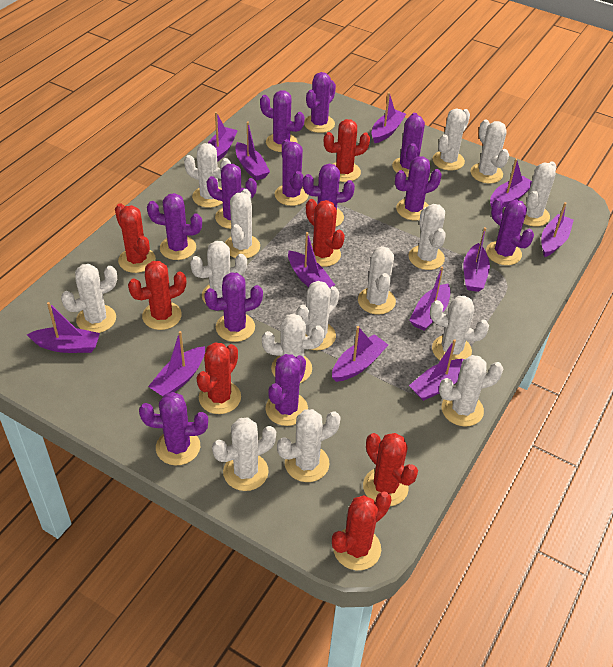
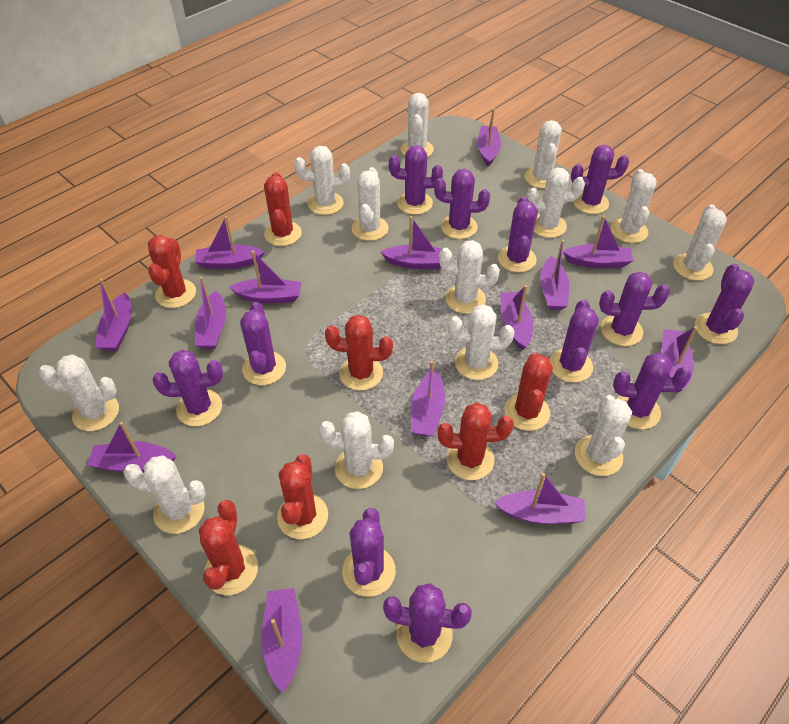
purple boat: 12 -> 14
white cactus: 15 -> 13

